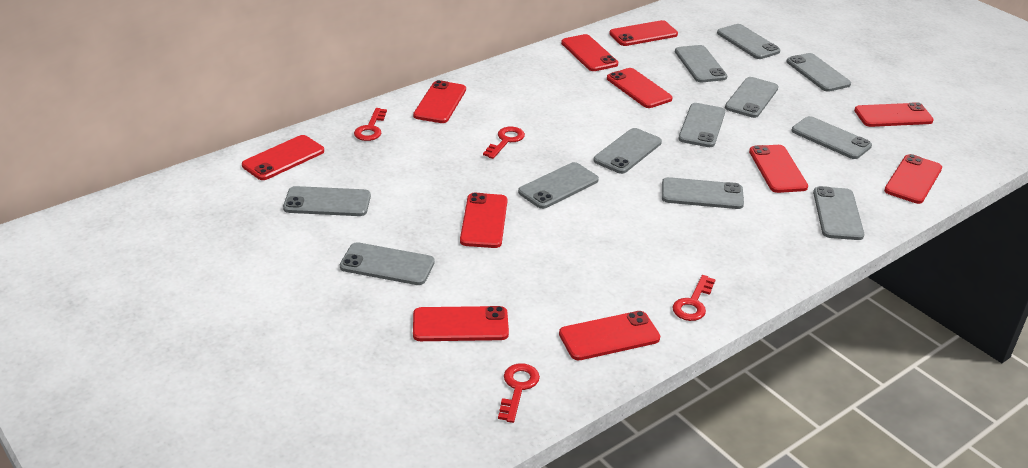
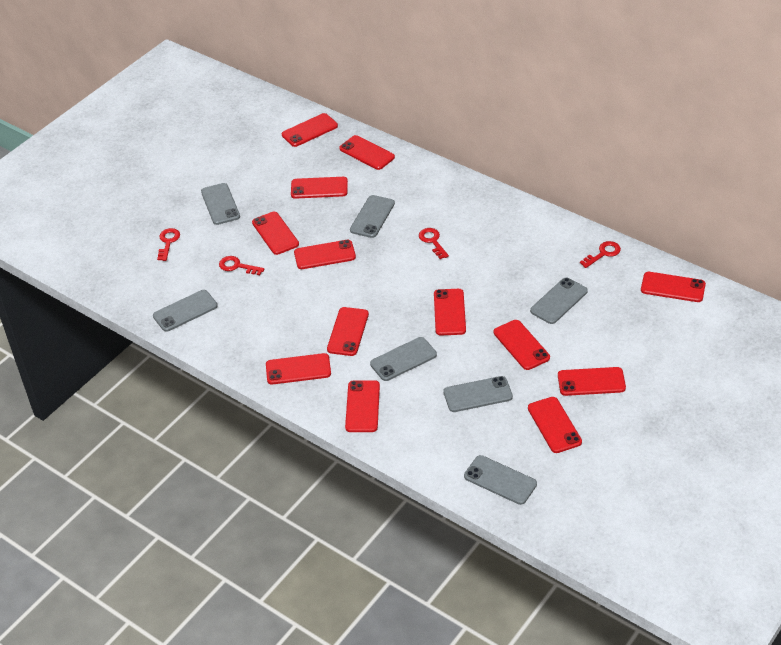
grey phone: 12 -> 7
red phone: 11 -> 13

